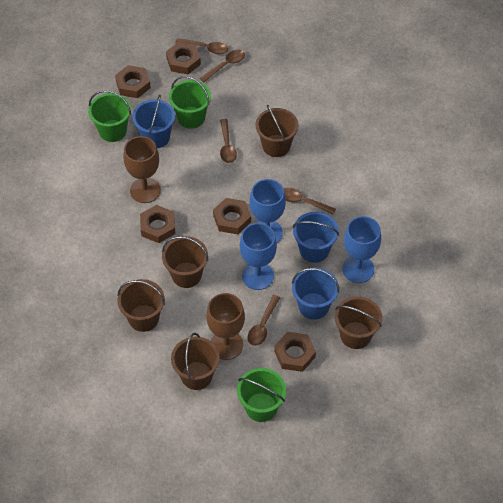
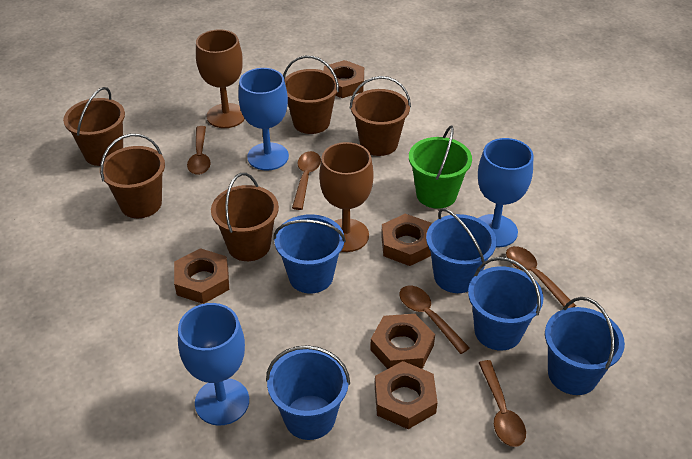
blue bucket: 3 -> 5
green bucket: 3 -> 1

